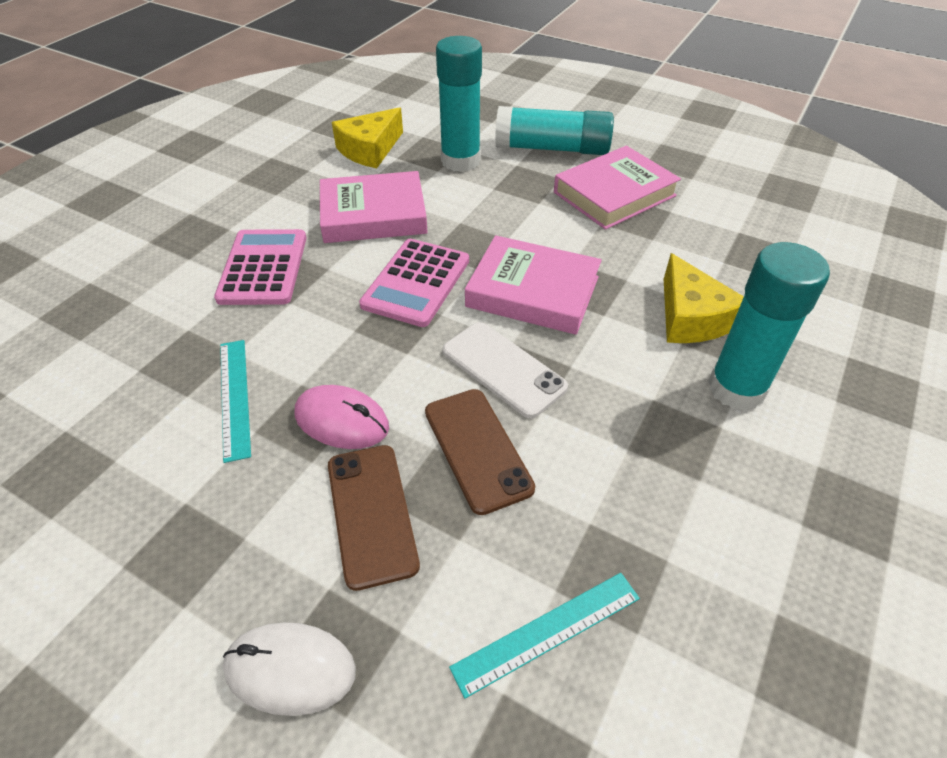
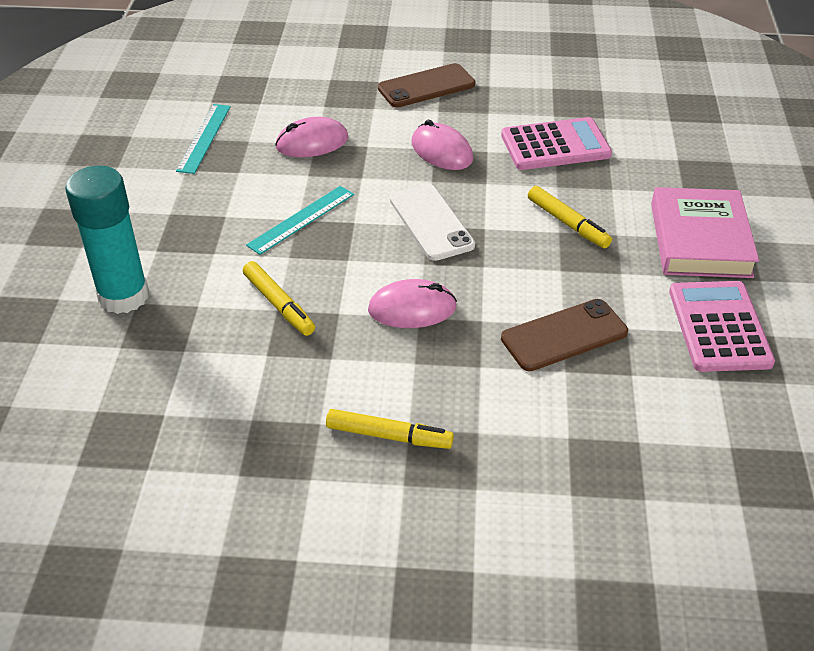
pink book: 3 -> 1
pink mouse: 1 -> 3
turquoise glue stick: 3 -> 1
white mouse: 1 -> 0
yellow cheese: 2 -> 0
yellow marker: 0 -> 3

